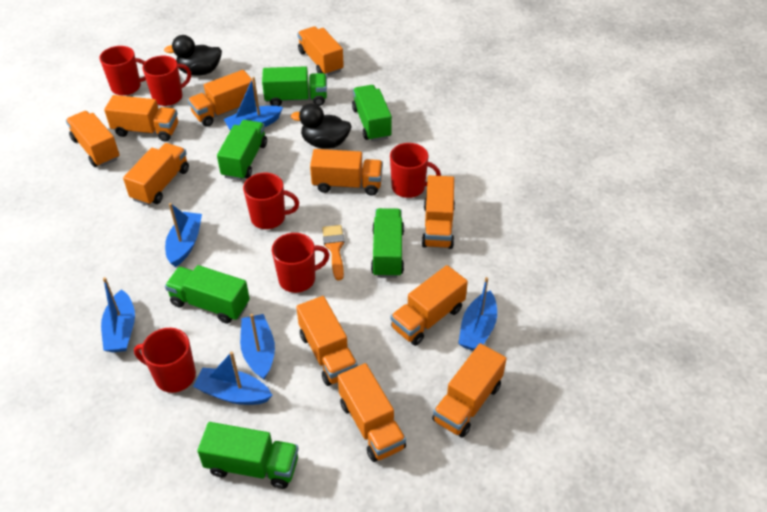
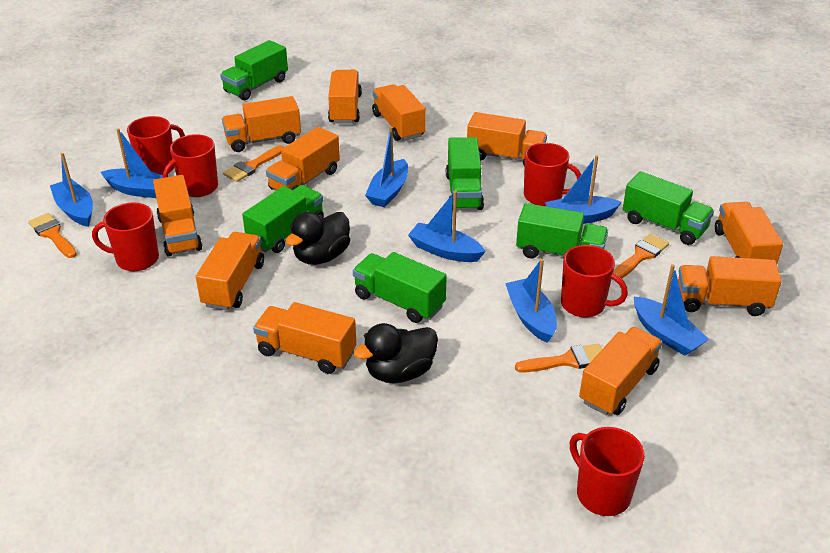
blue boat: 6 -> 7
orange brush: 1 -> 4

